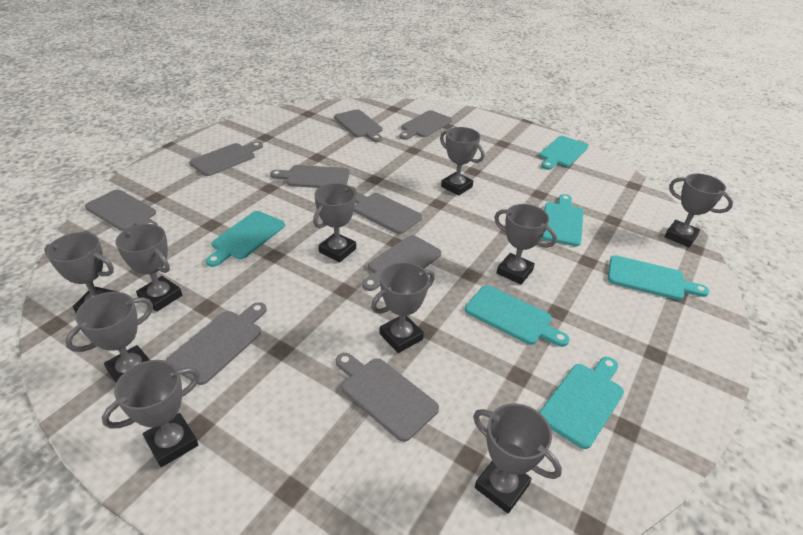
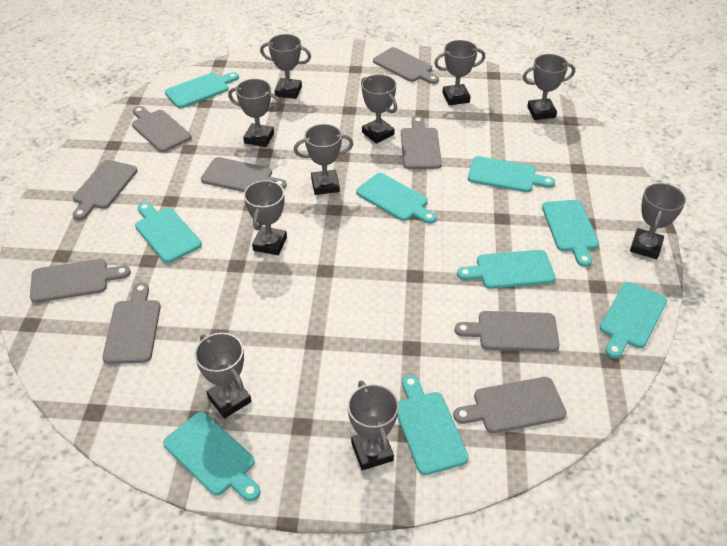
turquoise cutting board: 6 -> 9

